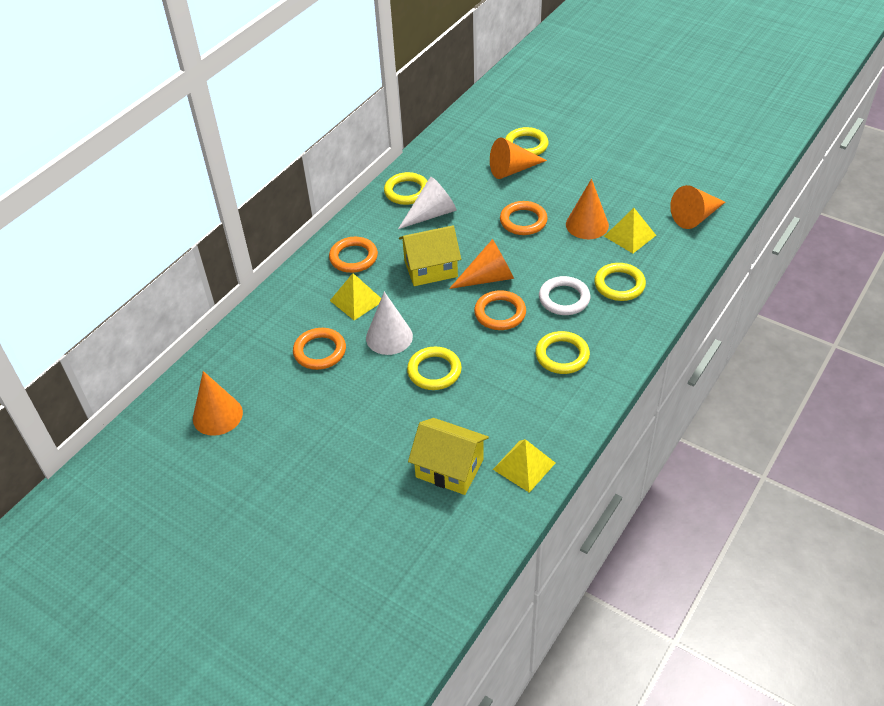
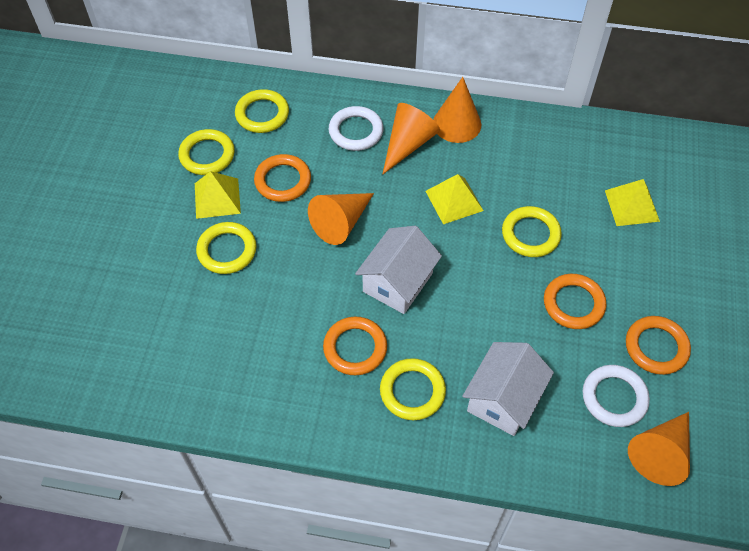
orange cone: 5 -> 4
white cone: 2 -> 0
white house: 0 -> 2
white ring: 1 -> 2
yellow house: 2 -> 0

